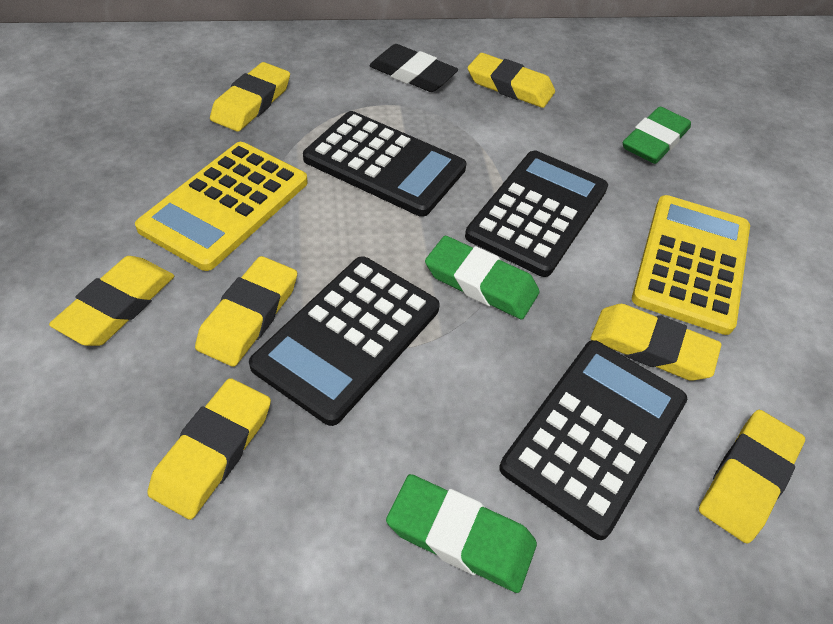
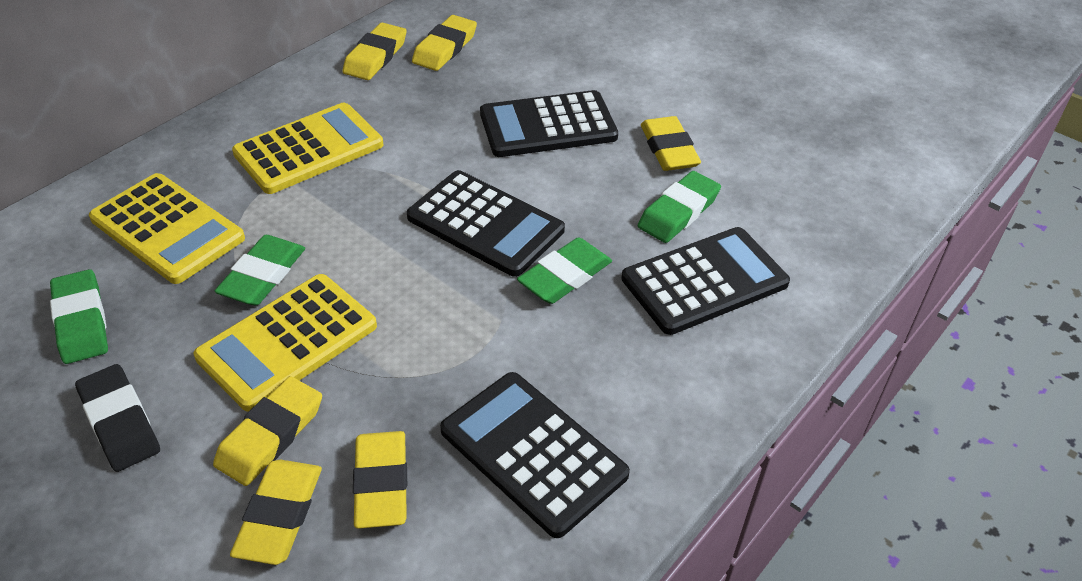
green eraser: 3 -> 4
yellow calculator: 2 -> 3
yellow eraser: 7 -> 6

